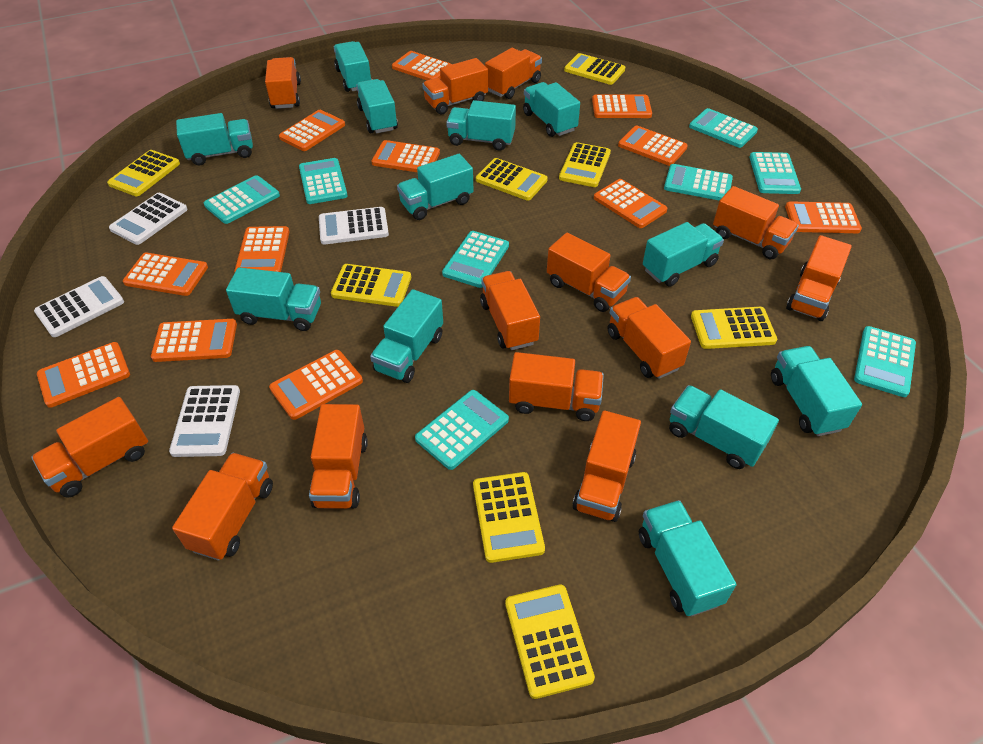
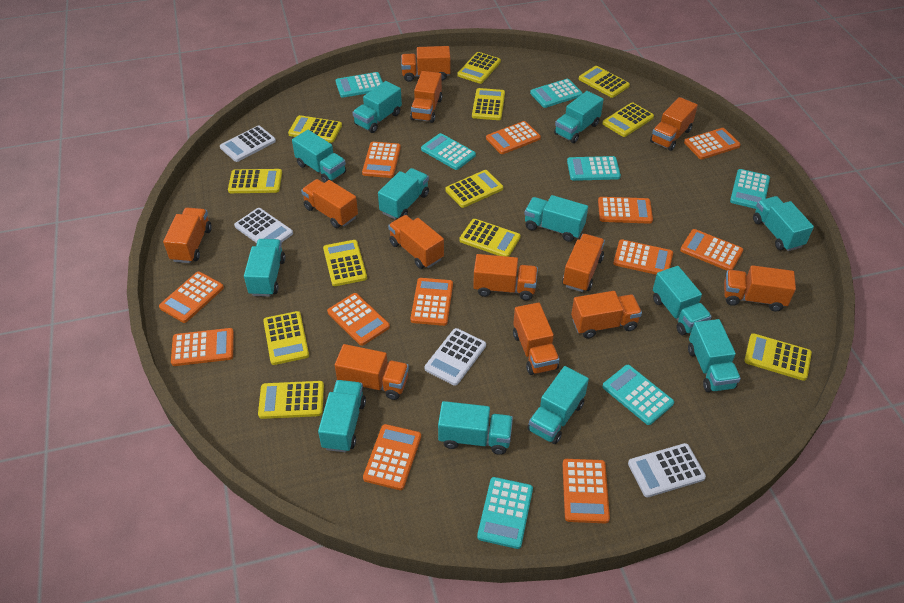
orange truck: 13 -> 12
turquoise calculator: 8 -> 7
yellow calculator: 8 -> 12

